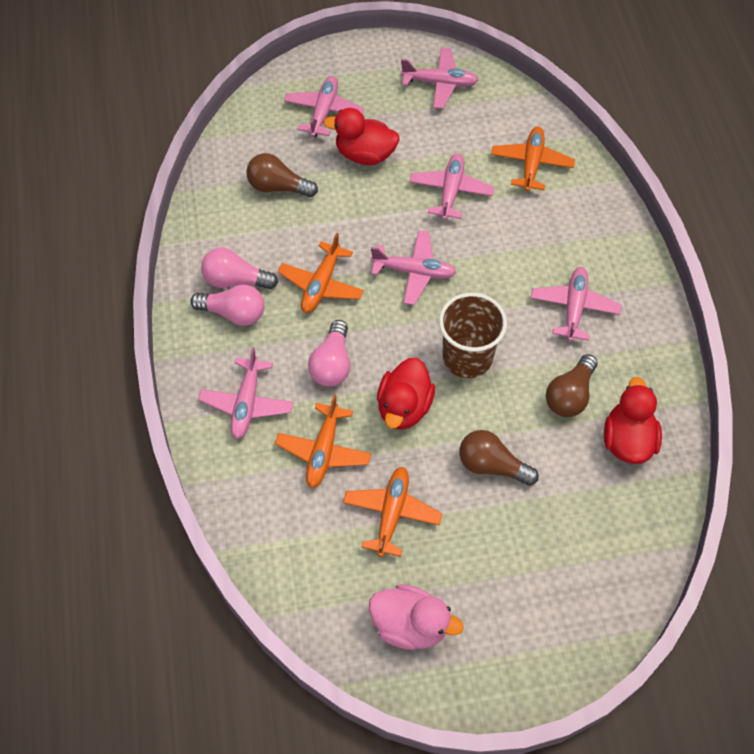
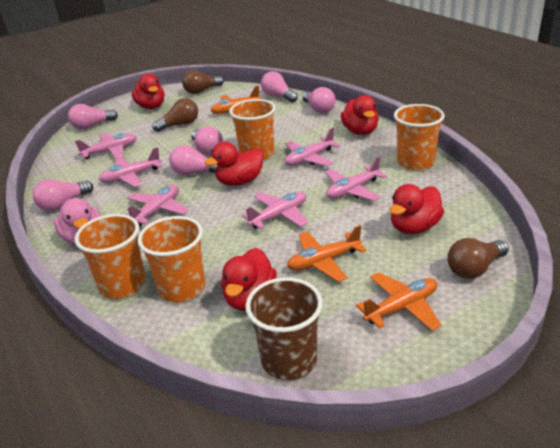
orange cup: 0 -> 4
orange plane: 4 -> 3
pink light bulb: 3 -> 6
red duck: 3 -> 5

